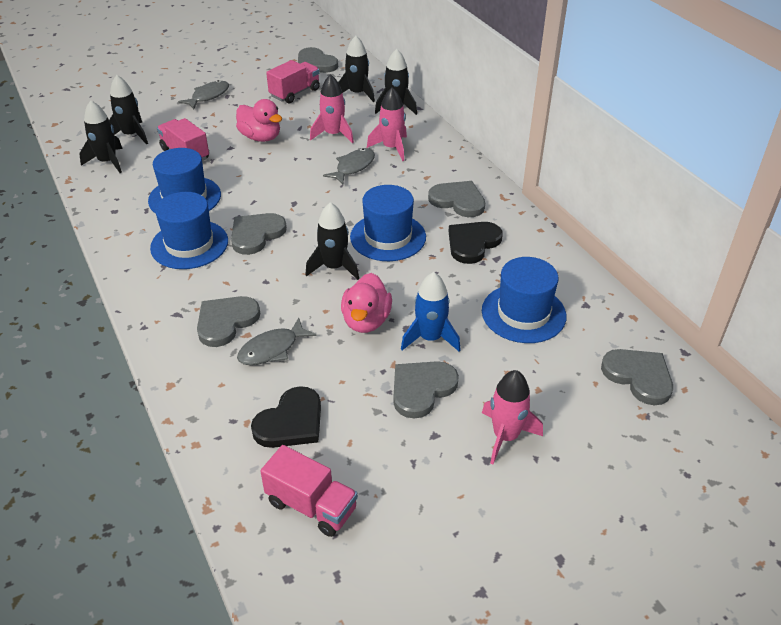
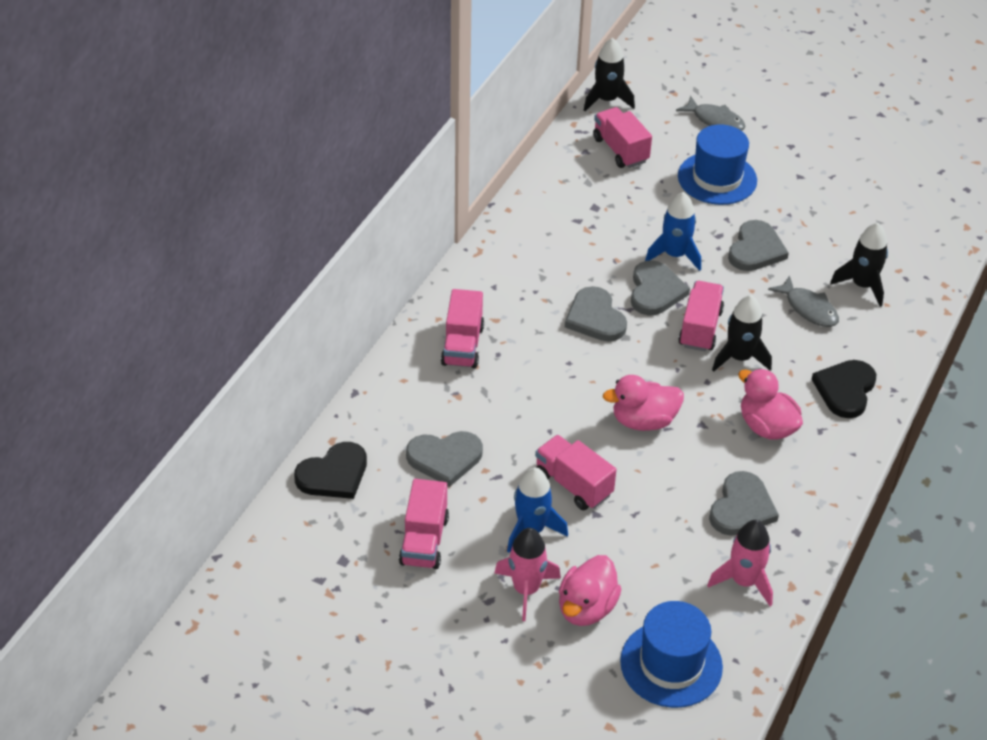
black rocket: 5 -> 3
blue hat: 4 -> 2
blue rocket: 1 -> 2
grey fish: 3 -> 2
grey heart: 6 -> 5
pink duck: 2 -> 3
pink rocket: 3 -> 2
pink truck: 3 -> 5

